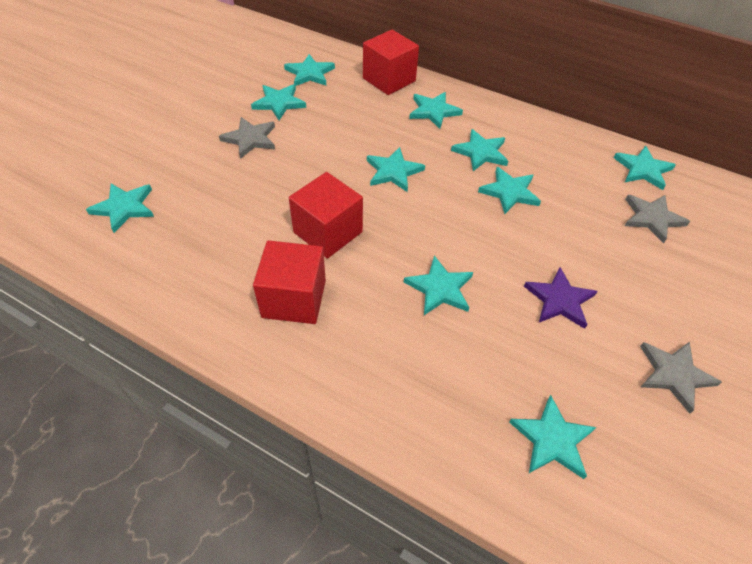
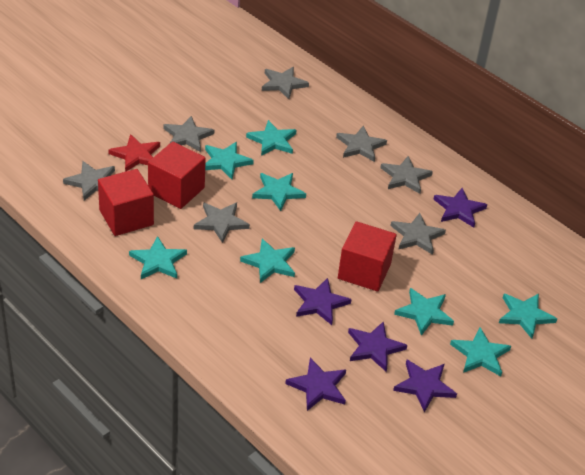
grey star: 3 -> 7
purple star: 1 -> 5
red star: 0 -> 1
turquoise star: 10 -> 8

